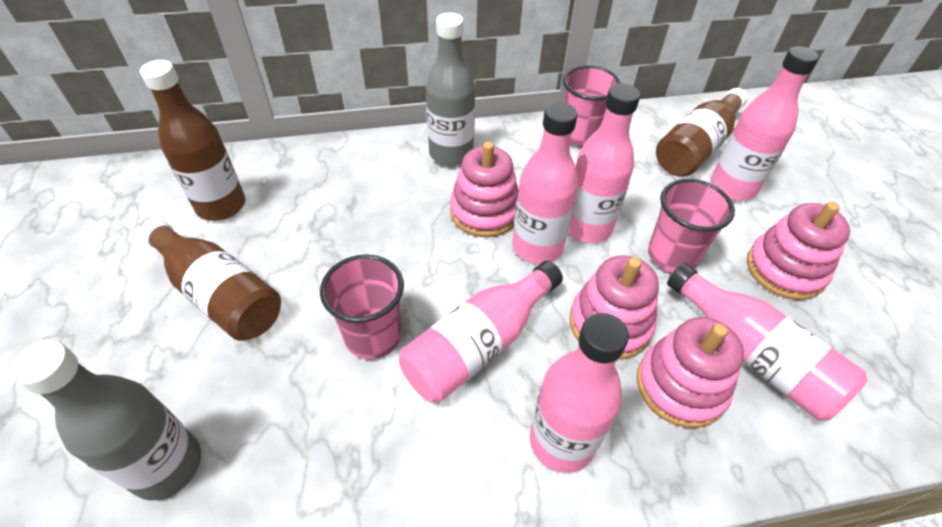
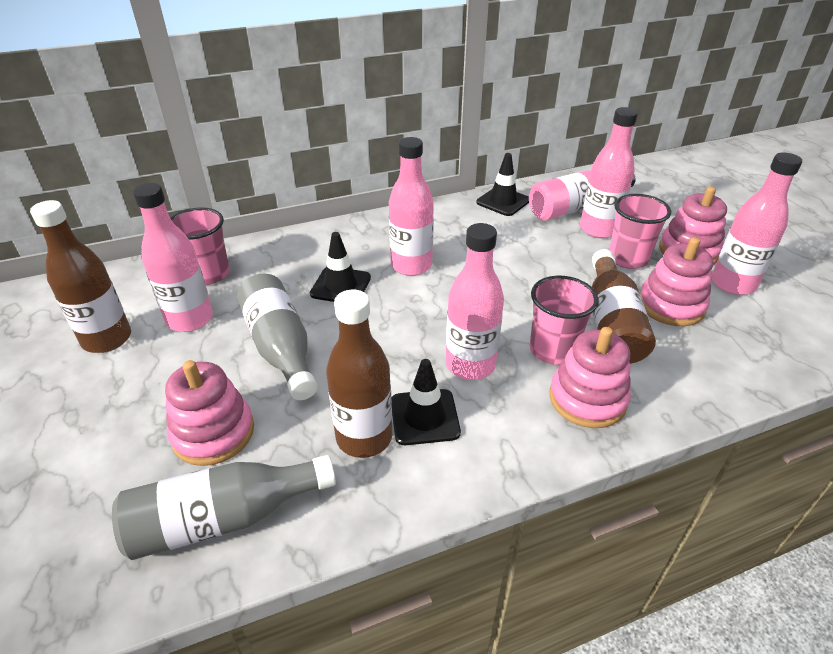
black traffic cone: 0 -> 3

